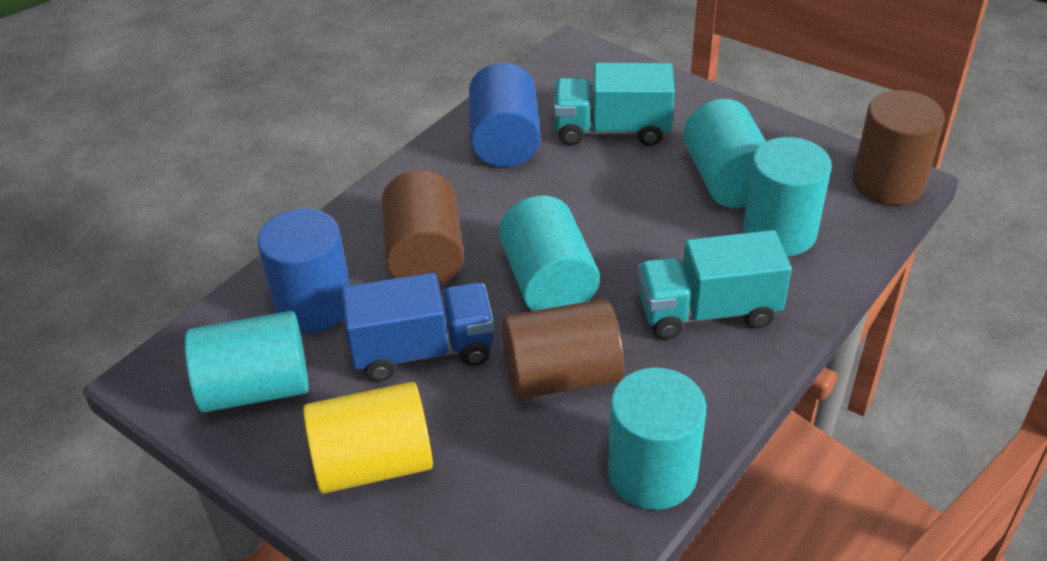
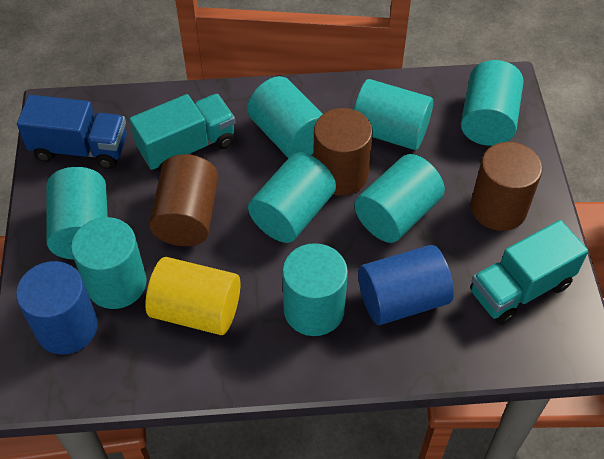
turquoise cylinder: 5 -> 8

